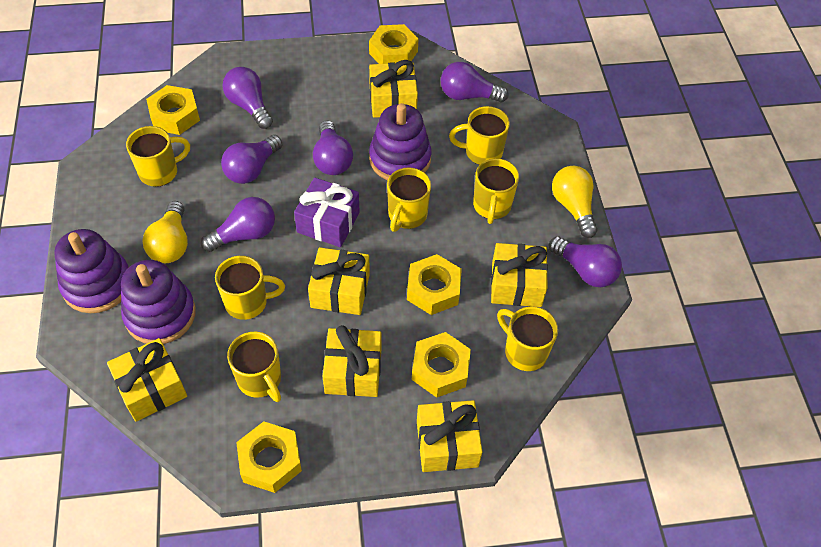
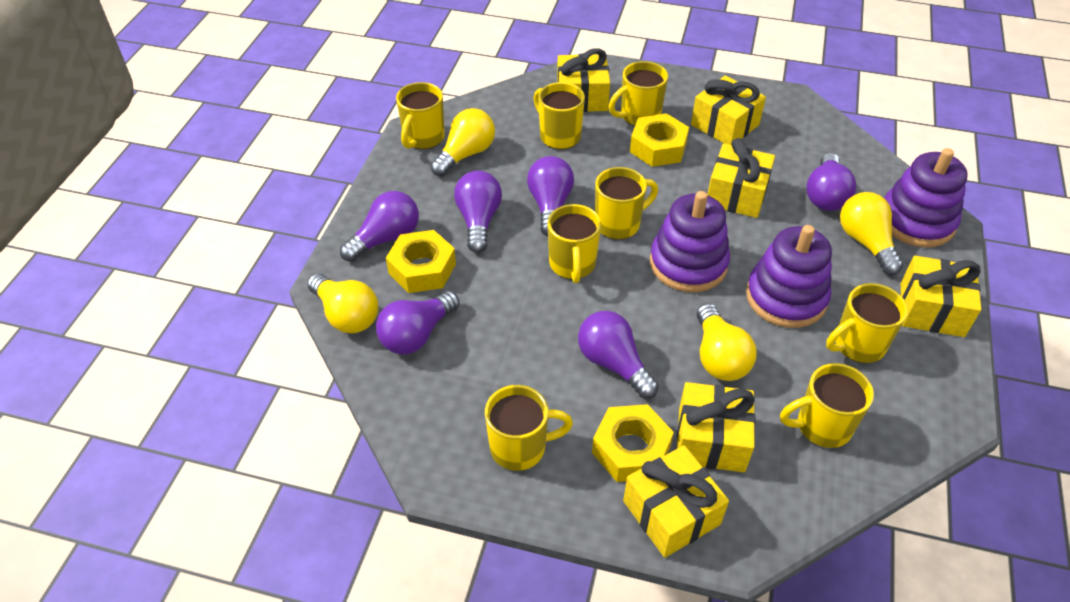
purple gift: 1 -> 0
yellow light bulb: 2 -> 4
yellow mug: 7 -> 8
yellow nut: 5 -> 3

